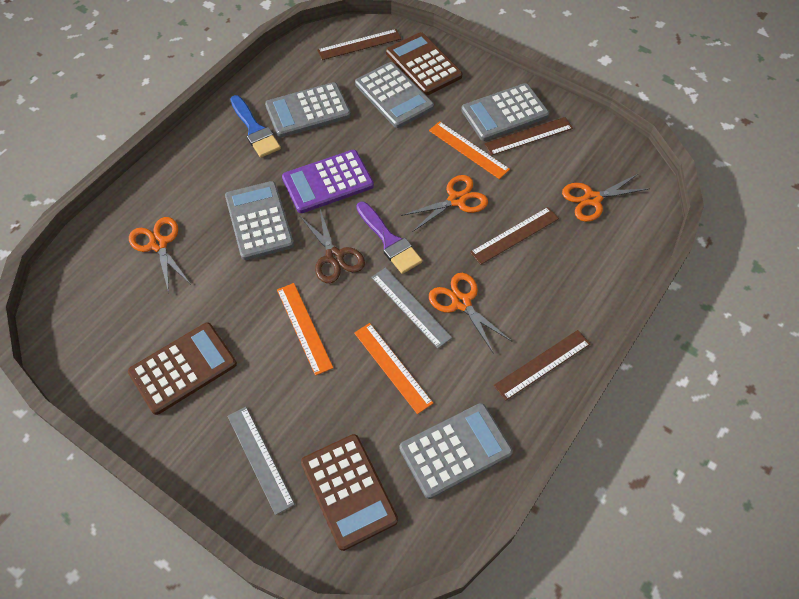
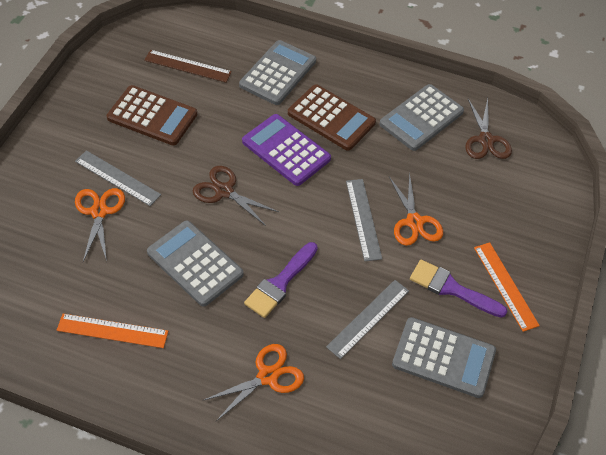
blue brush: 1 -> 0
brown calculator: 3 -> 2
brown ruler: 4 -> 1
brown scissors: 1 -> 2
grey calculator: 5 -> 4
grey ruler: 2 -> 3
orange ruler: 3 -> 2
orange scissors: 4 -> 3
purple brush: 1 -> 2

